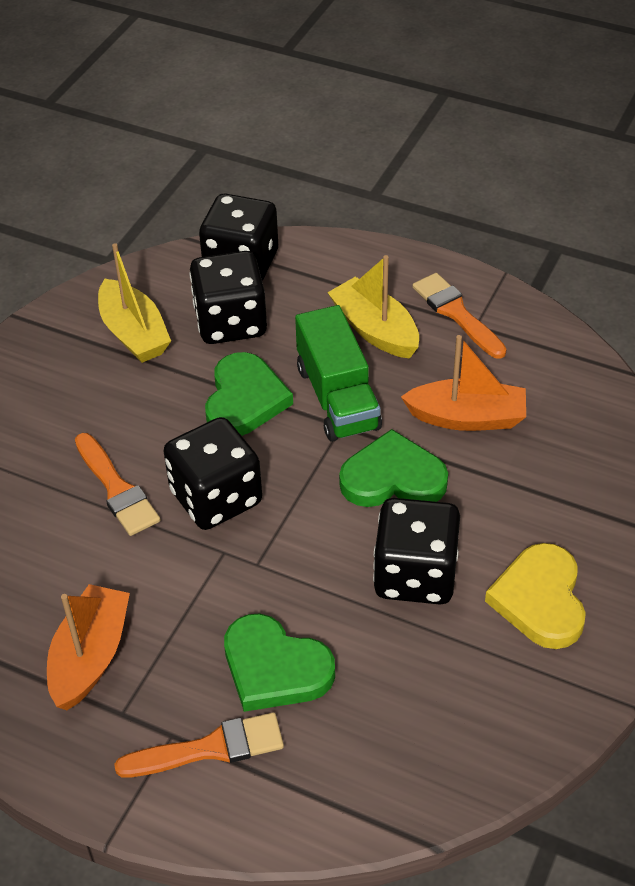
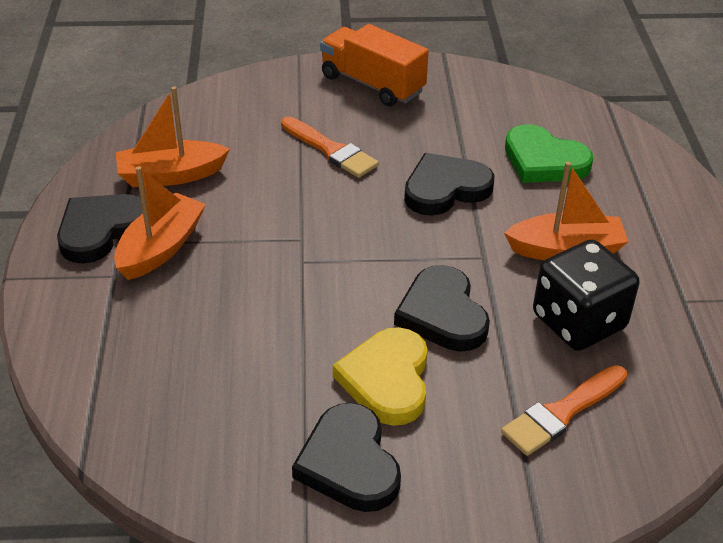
black dice: 4 -> 1
black heart: 0 -> 4
green heart: 3 -> 1
green truck: 1 -> 0
orange boat: 2 -> 3
orange brush: 3 -> 2
orange truck: 0 -> 1
yellow boat: 2 -> 0

